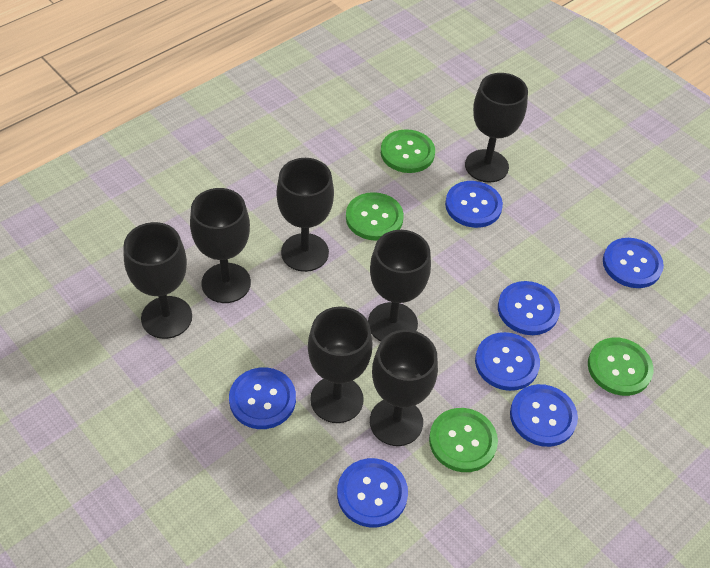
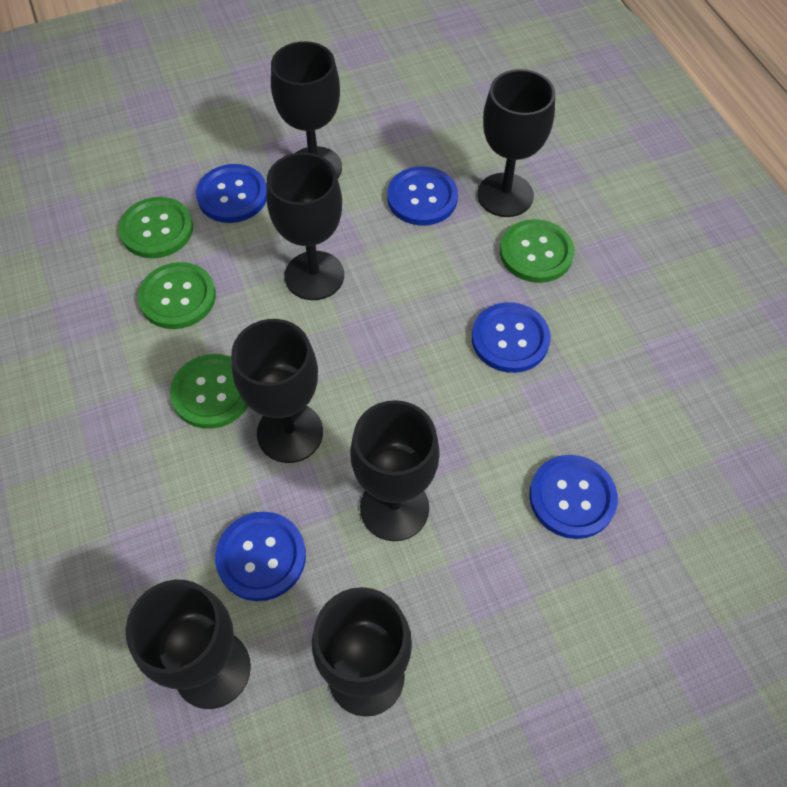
blue button: 7 -> 5

